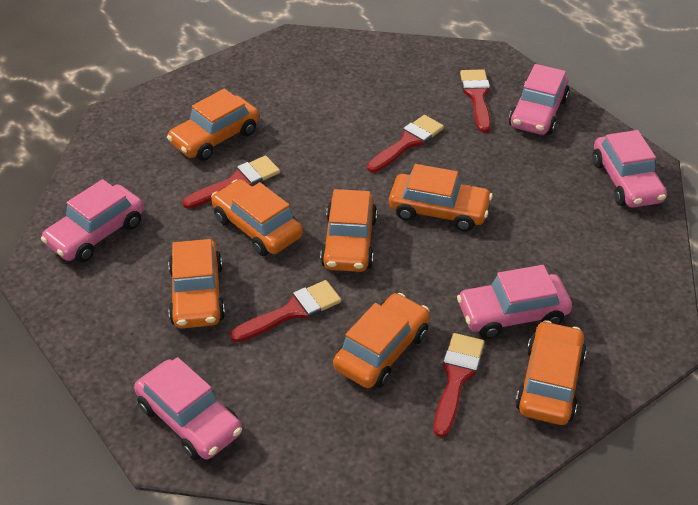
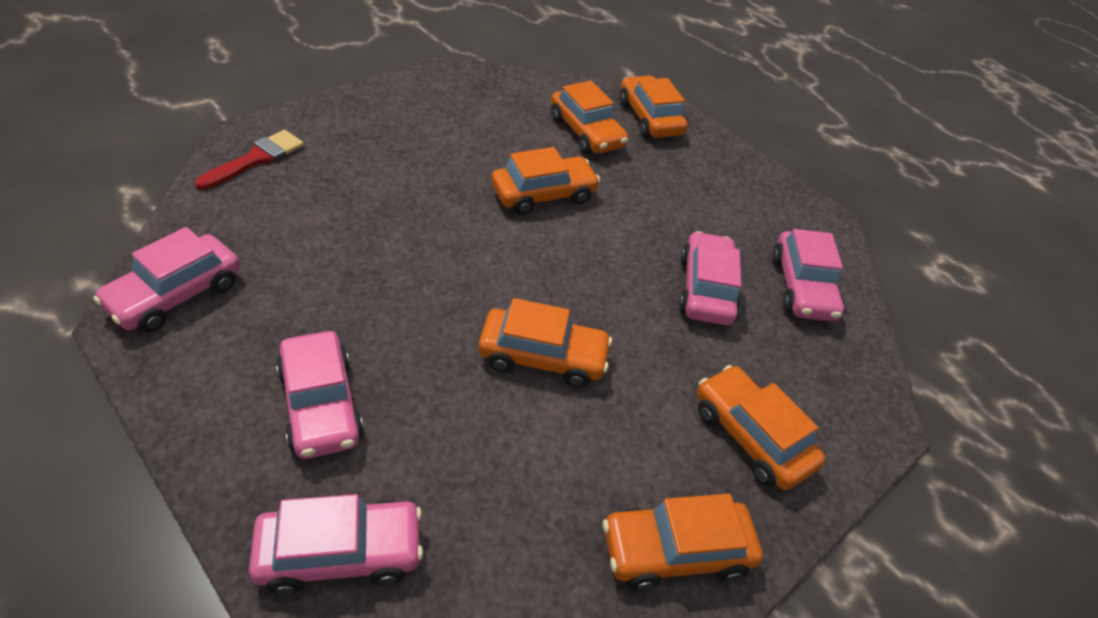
orange car: 7 -> 6
red brush: 5 -> 1

